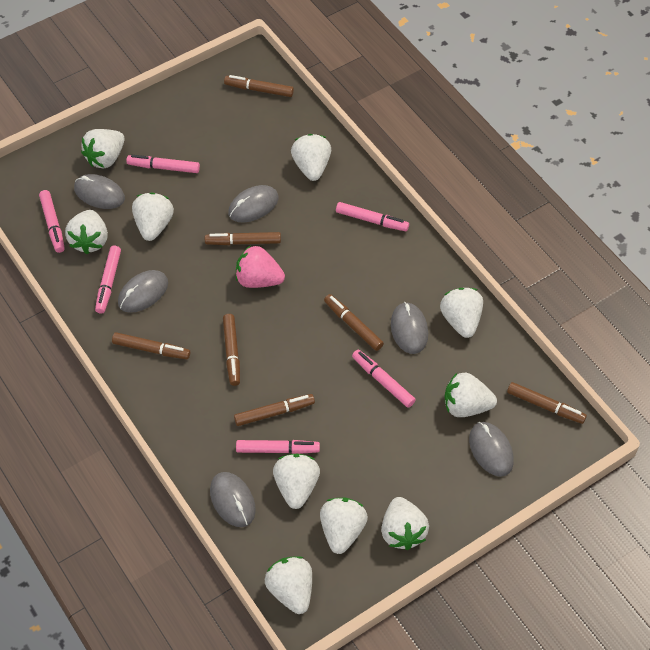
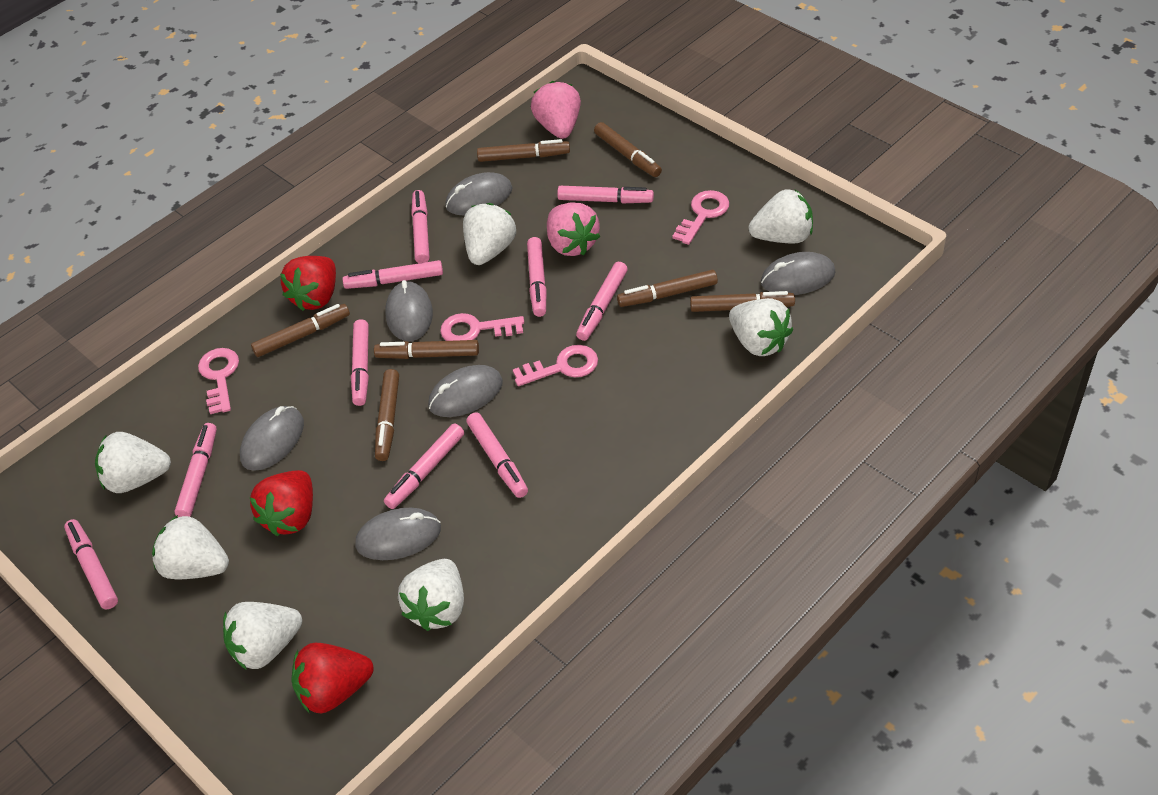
pink key: 0 -> 4
pink marker: 6 -> 10
pink strawberry: 1 -> 2
red strawberry: 0 -> 3
white strawberry: 10 -> 7

